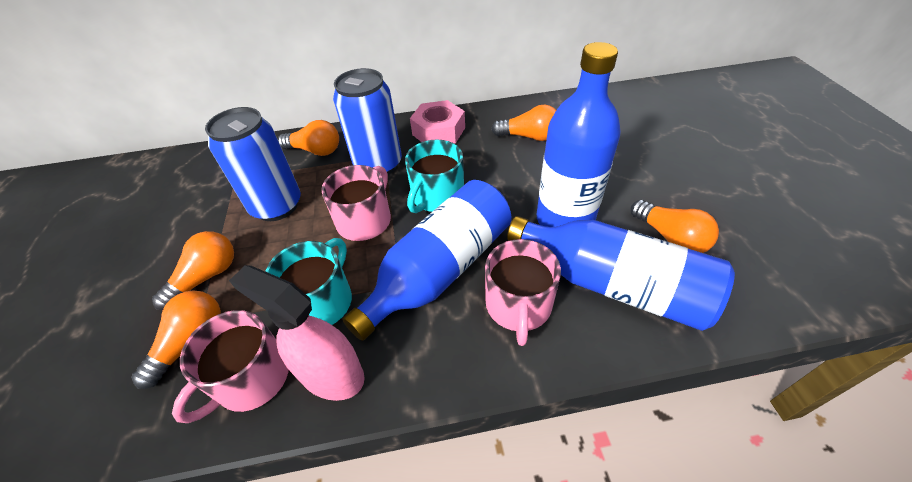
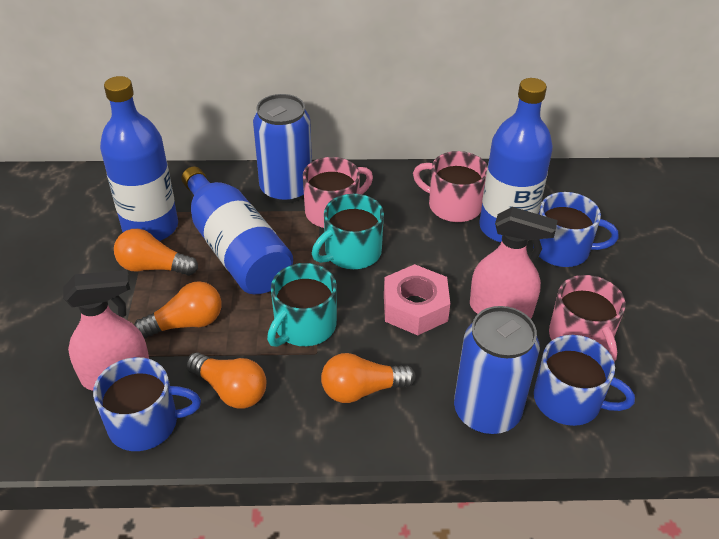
blue mug: 0 -> 3
orange light bulb: 5 -> 4
pink spray bottle: 1 -> 2

